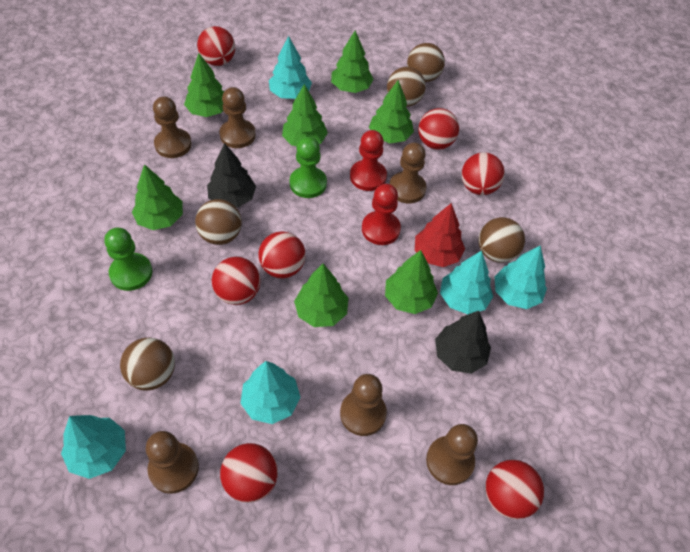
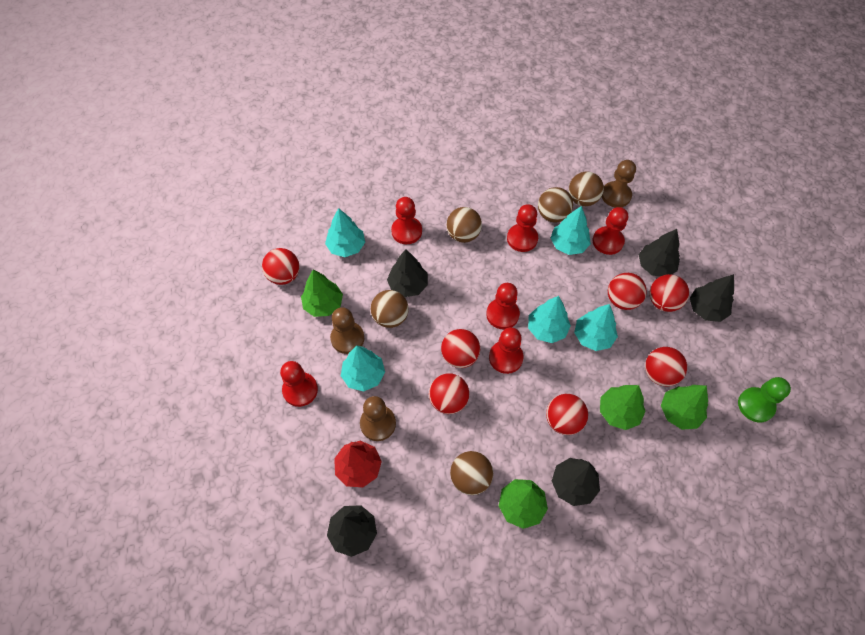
black tree: 2 -> 5
brown pawn: 6 -> 3
green pawn: 2 -> 1
green tree: 7 -> 4
red pawn: 2 -> 6

